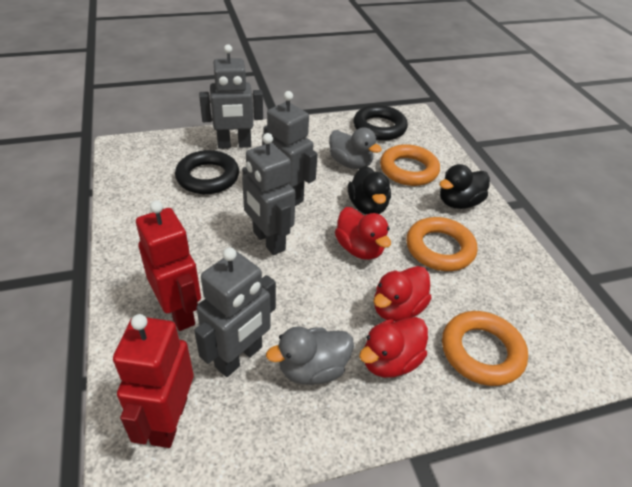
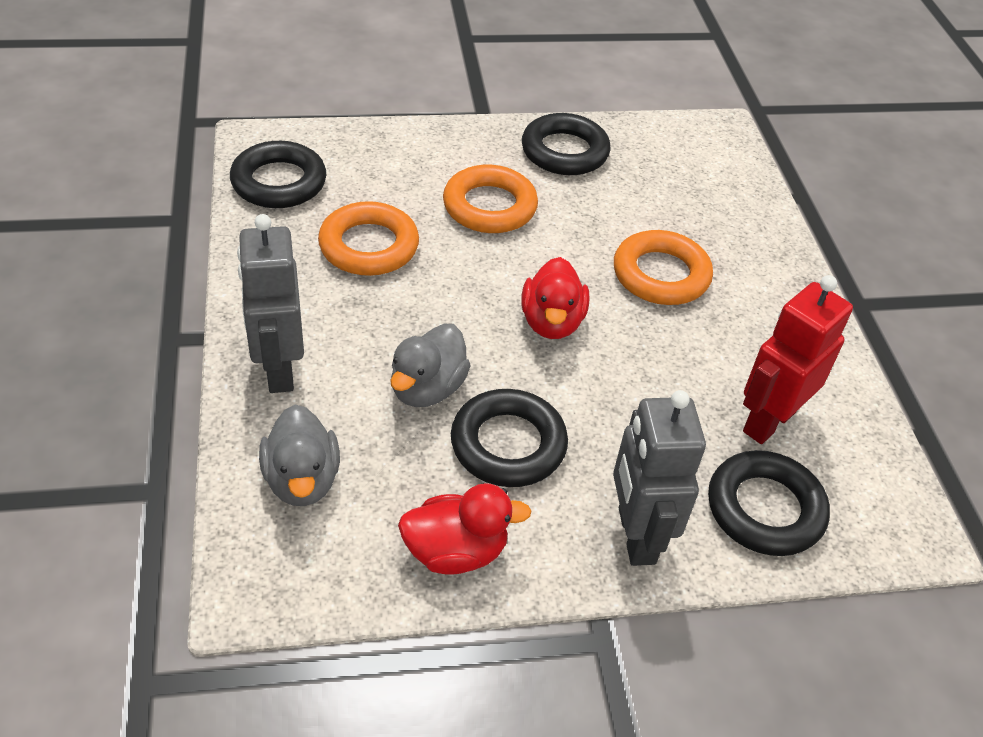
black duck: 2 -> 0
black ring: 2 -> 4
grey robot: 4 -> 2
red duck: 3 -> 2
red robot: 2 -> 1

